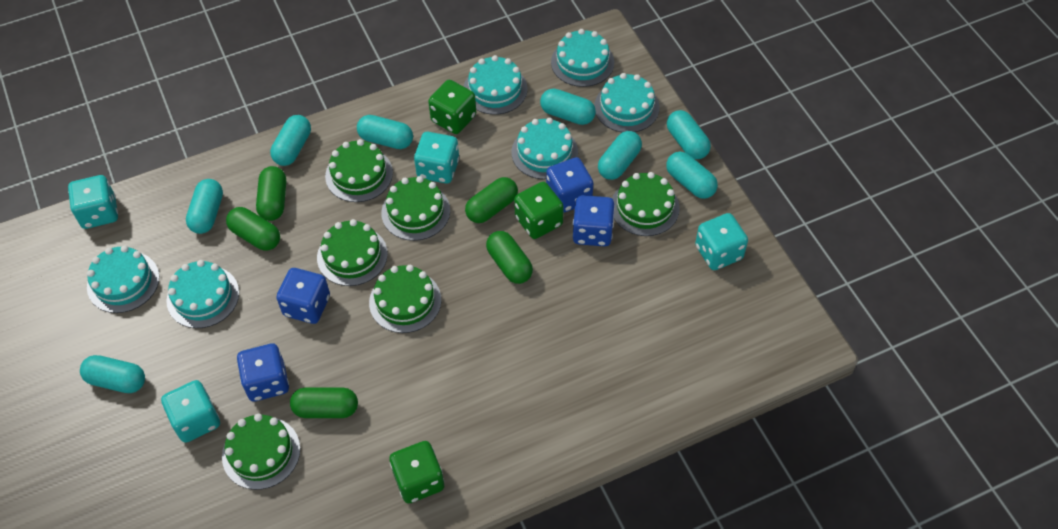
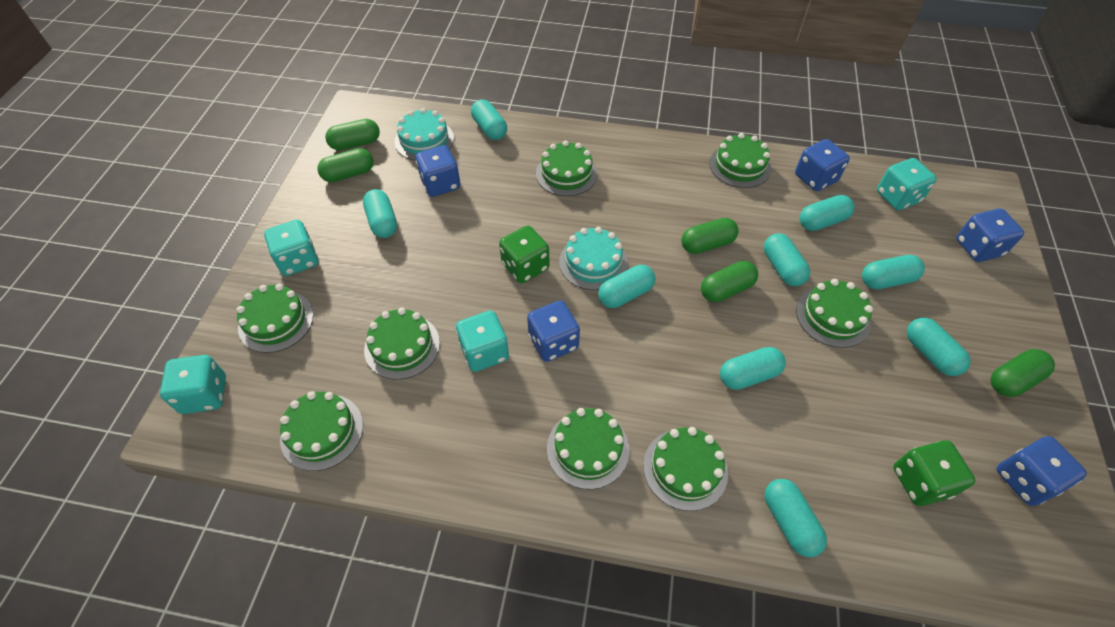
blue dice: 4 -> 5
green cake: 6 -> 8
green dice: 3 -> 2
turquoise cake: 6 -> 2
turquoise capsule: 8 -> 9

